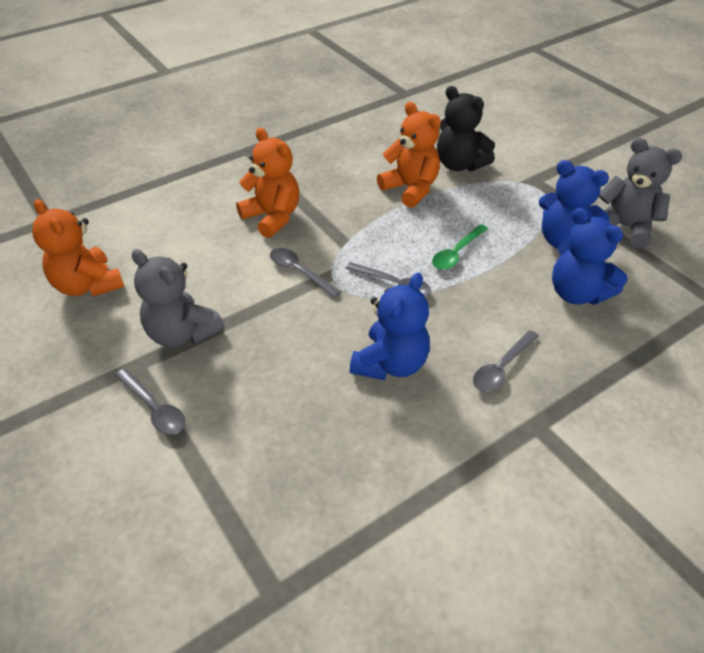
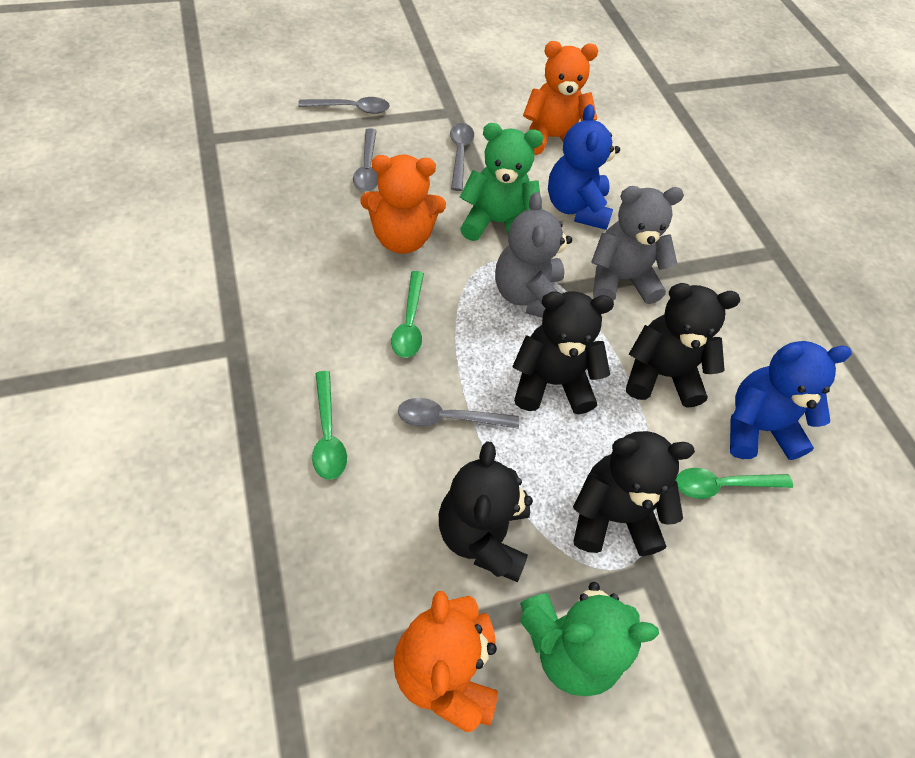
black teddy bear: 1 -> 4
blue teddy bear: 3 -> 2
green spoon: 1 -> 3
green teddy bear: 0 -> 2

